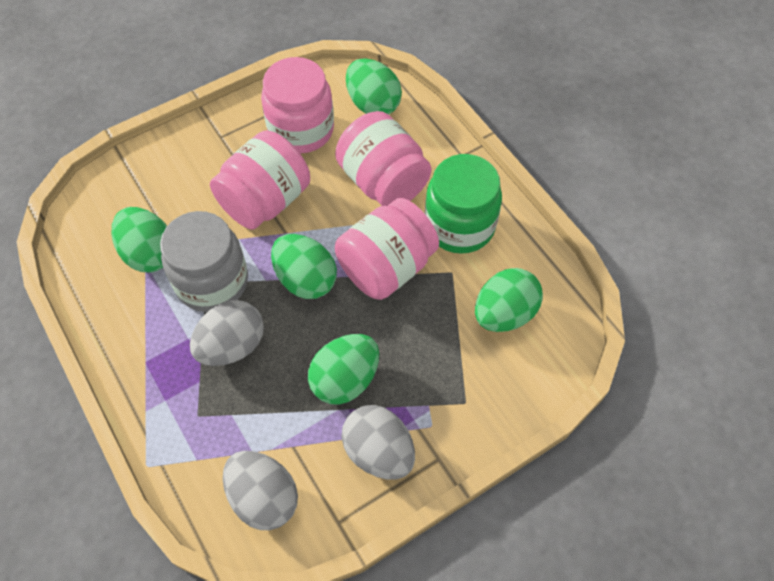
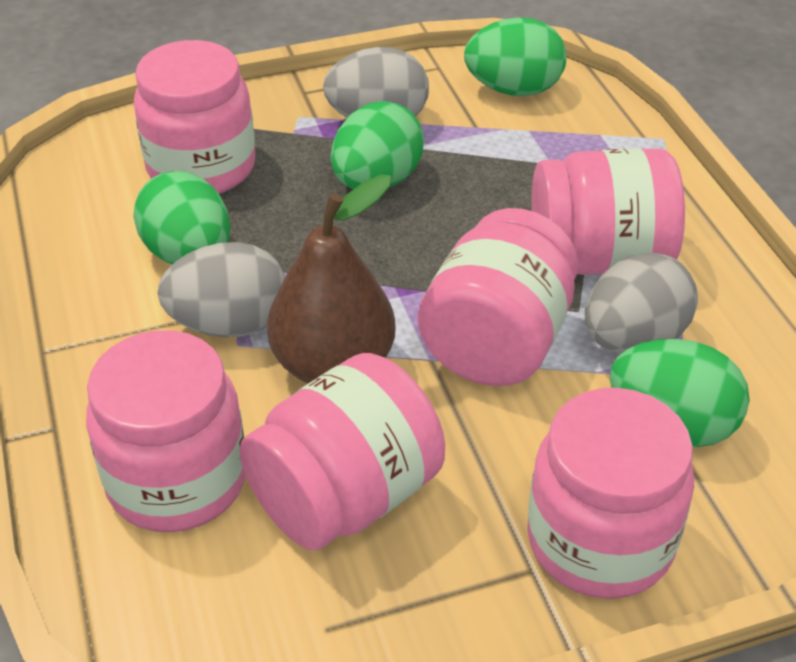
brown pear: 0 -> 1
green egg: 5 -> 4
green jar: 1 -> 0
grey jar: 1 -> 0
pink jar: 4 -> 6

